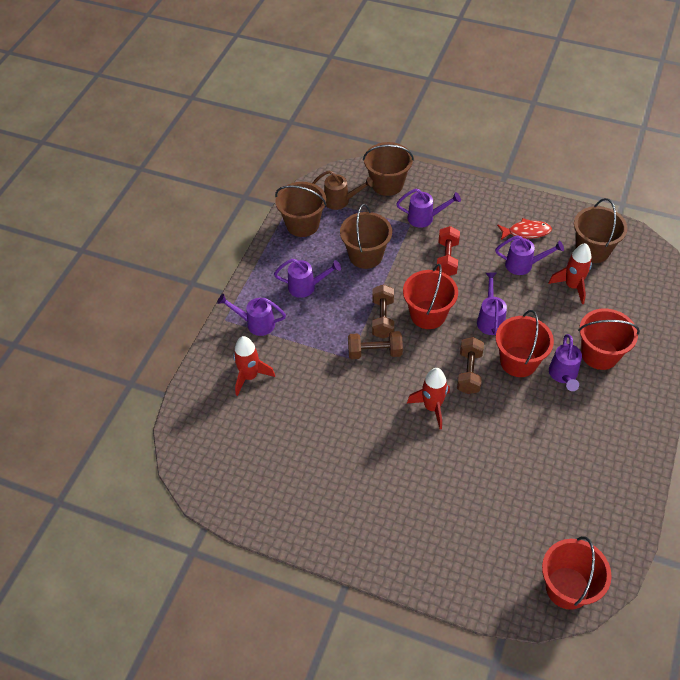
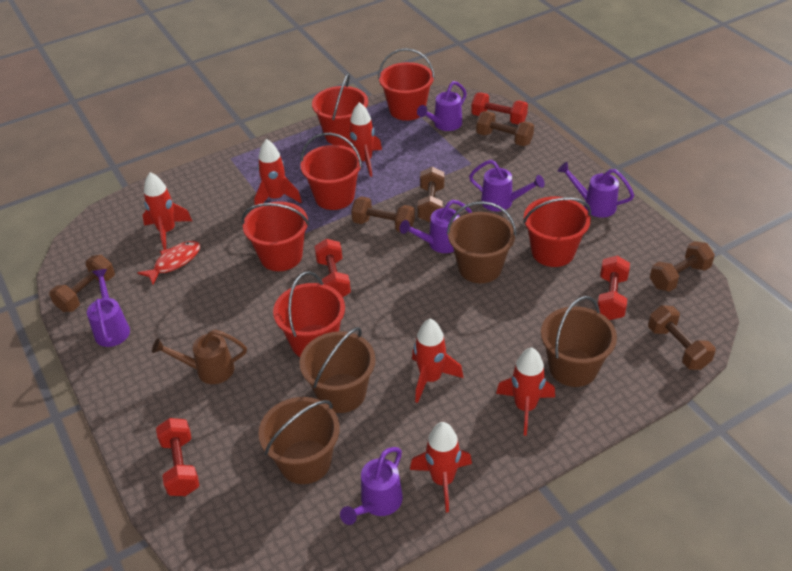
brown dumbbell: 3 -> 6
red bucket: 4 -> 6
red dumbbell: 1 -> 4
red rocket: 3 -> 6

